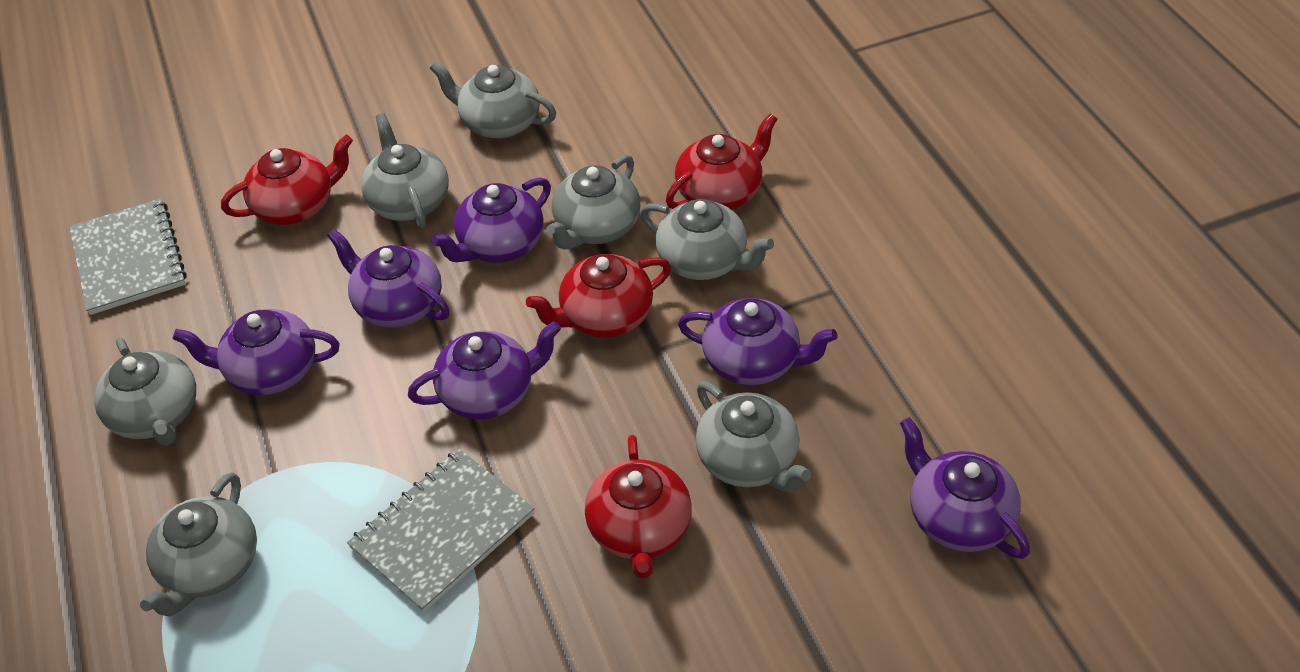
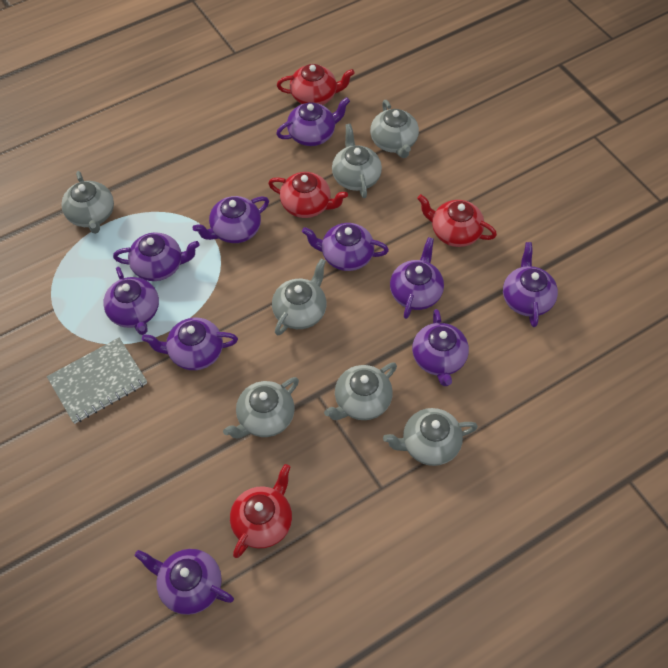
grey notebook: 2 -> 1
purple teapot: 6 -> 10

